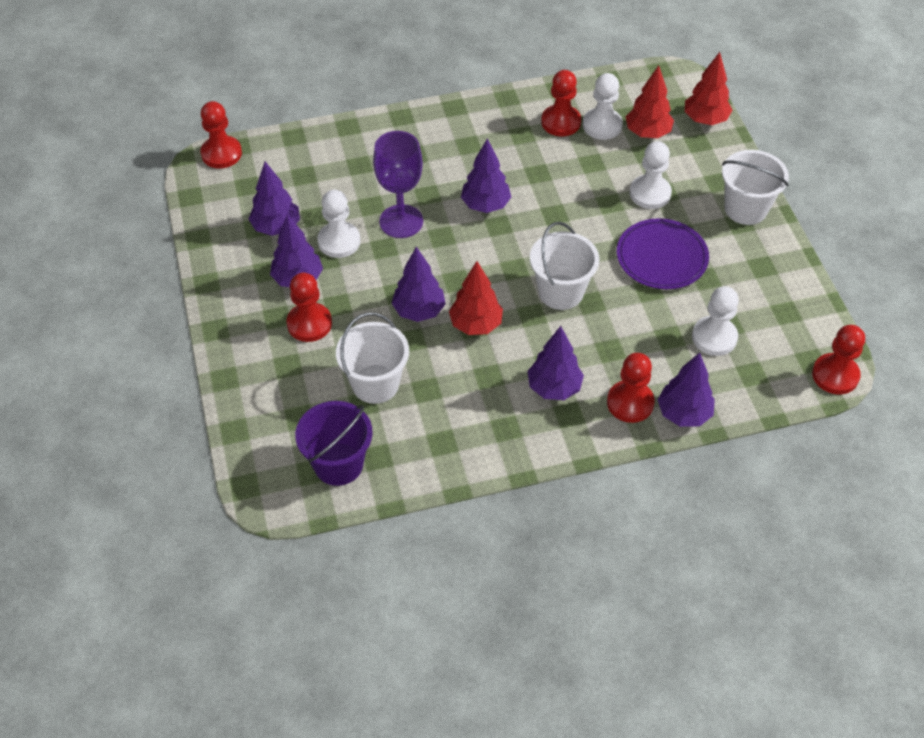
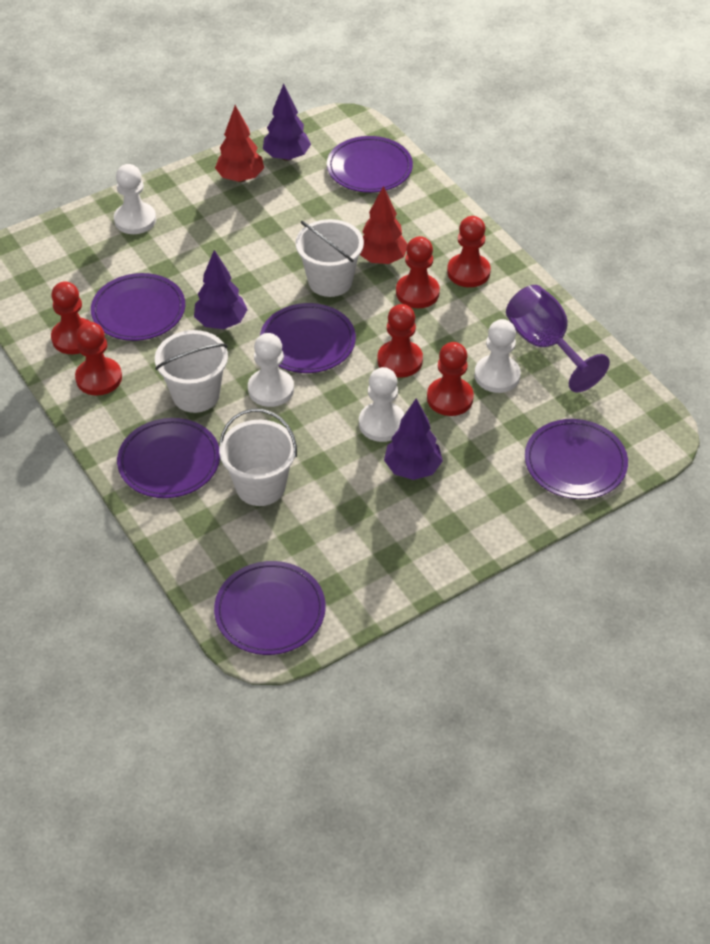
purple bucket: 1 -> 0
purple plate: 1 -> 6
purple tree: 6 -> 3
red pawn: 5 -> 6
red tree: 3 -> 2

